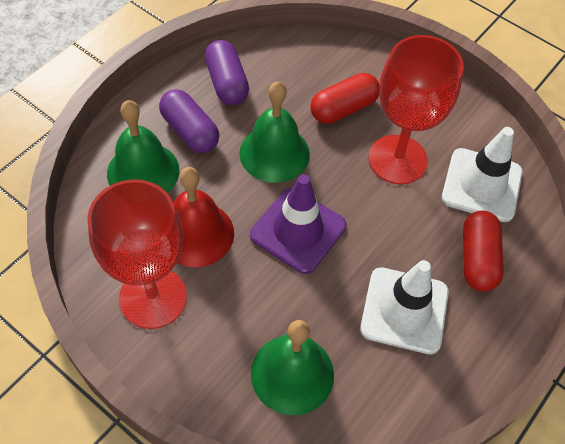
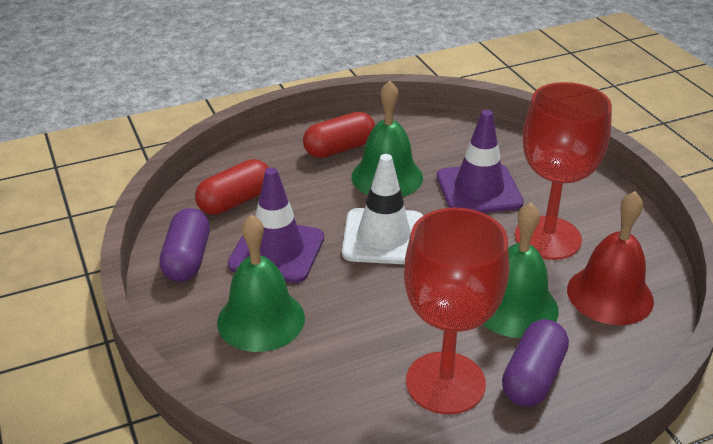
purple traffic cone: 1 -> 2
white traffic cone: 2 -> 1

